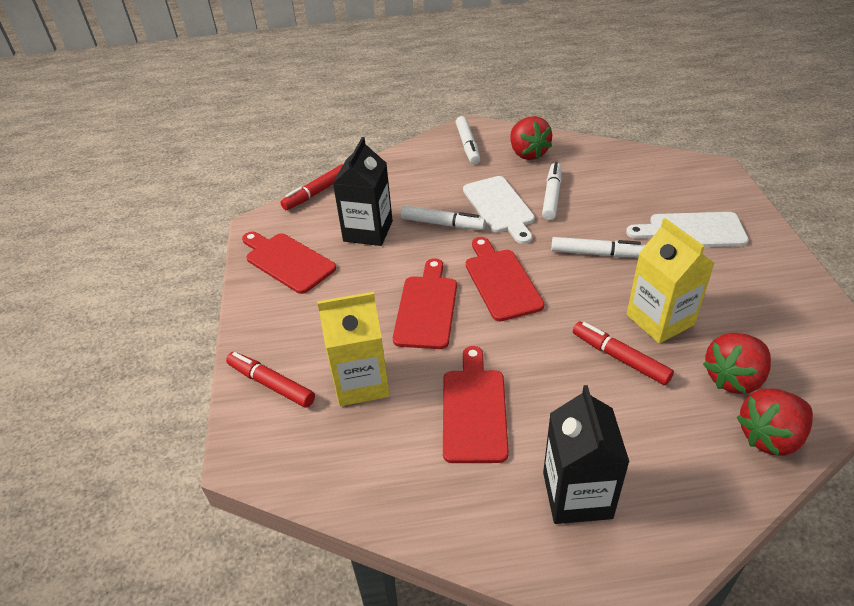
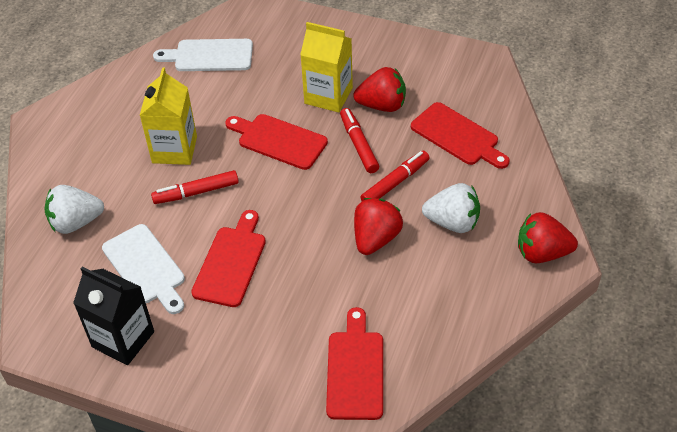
black carton: 2 -> 1
white marker: 4 -> 0
white strawberry: 0 -> 2

